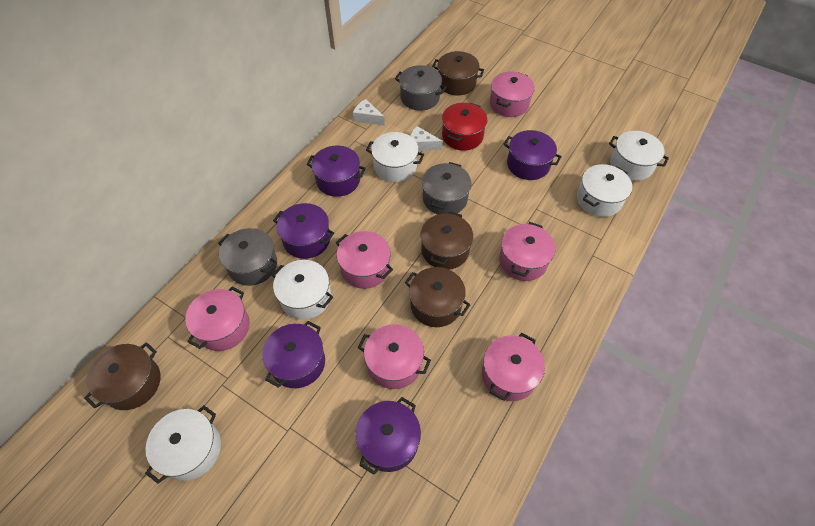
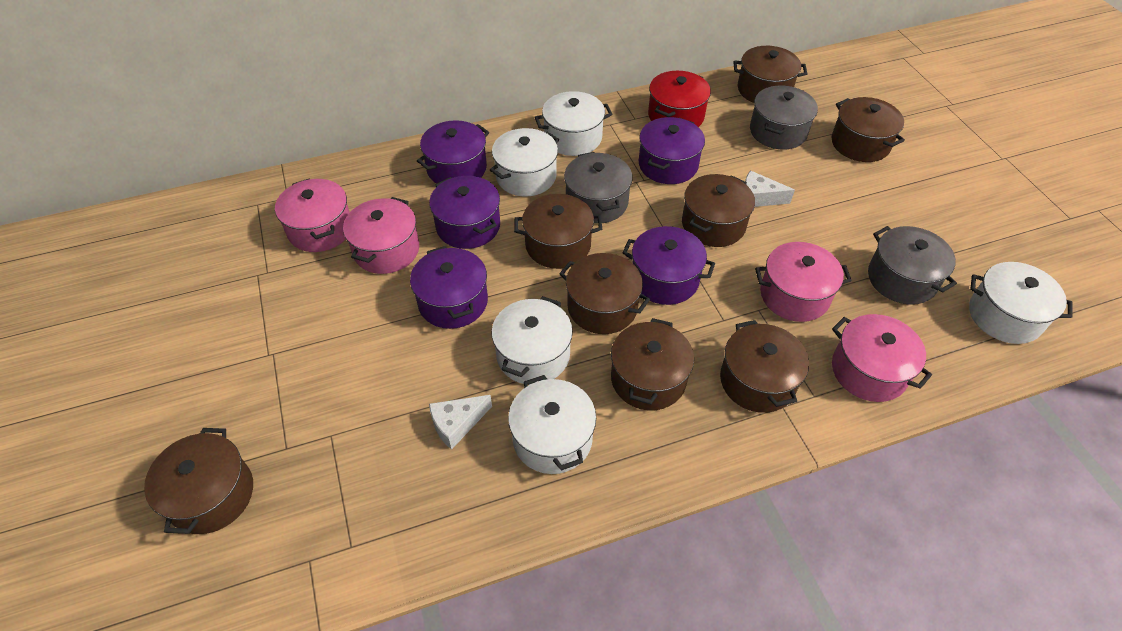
brown pot: 4 -> 8
pink pot: 6 -> 4

